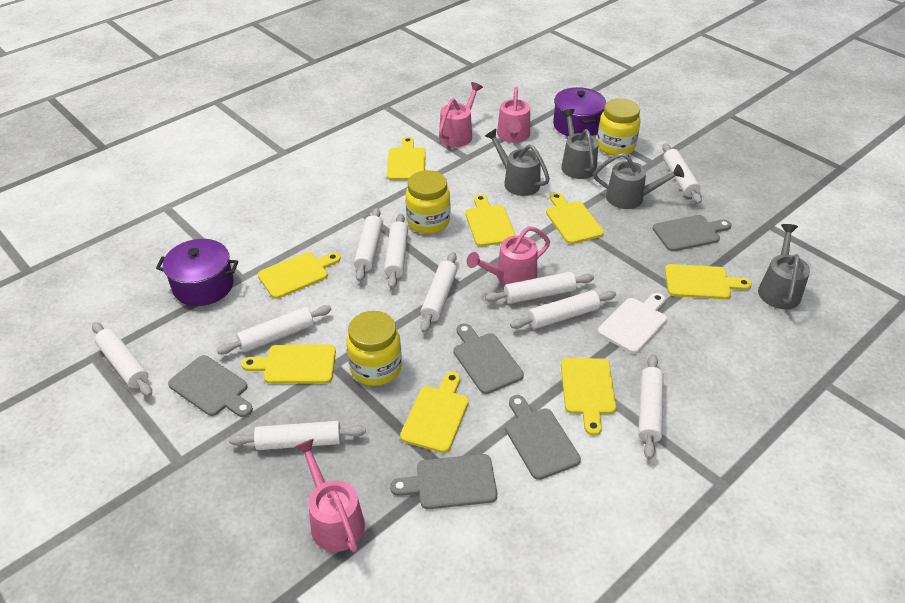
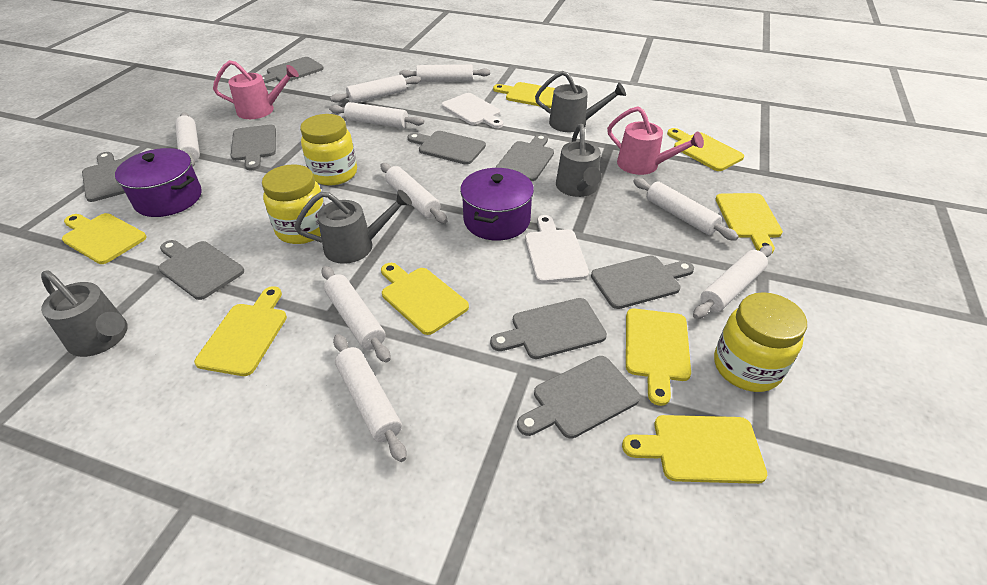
grey cutting board: 5 -> 9
pink watering can: 4 -> 2
white cutting board: 1 -> 2
white rolling pin: 10 -> 9

